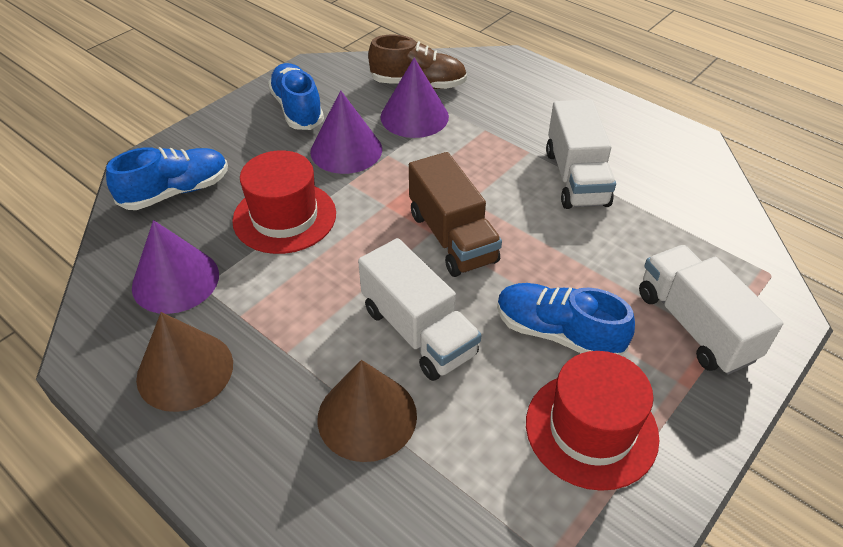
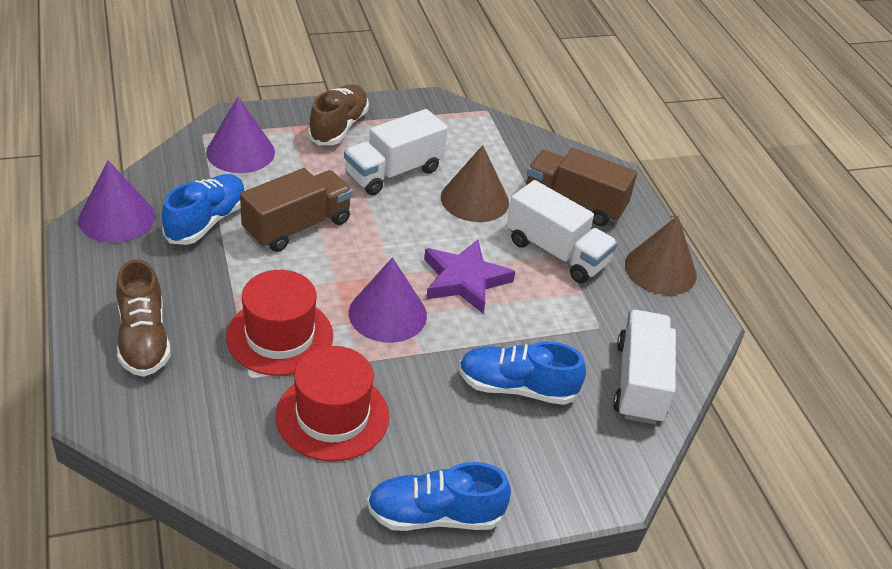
brown shoe: 1 -> 2
brown truck: 1 -> 2
purple star: 0 -> 1

